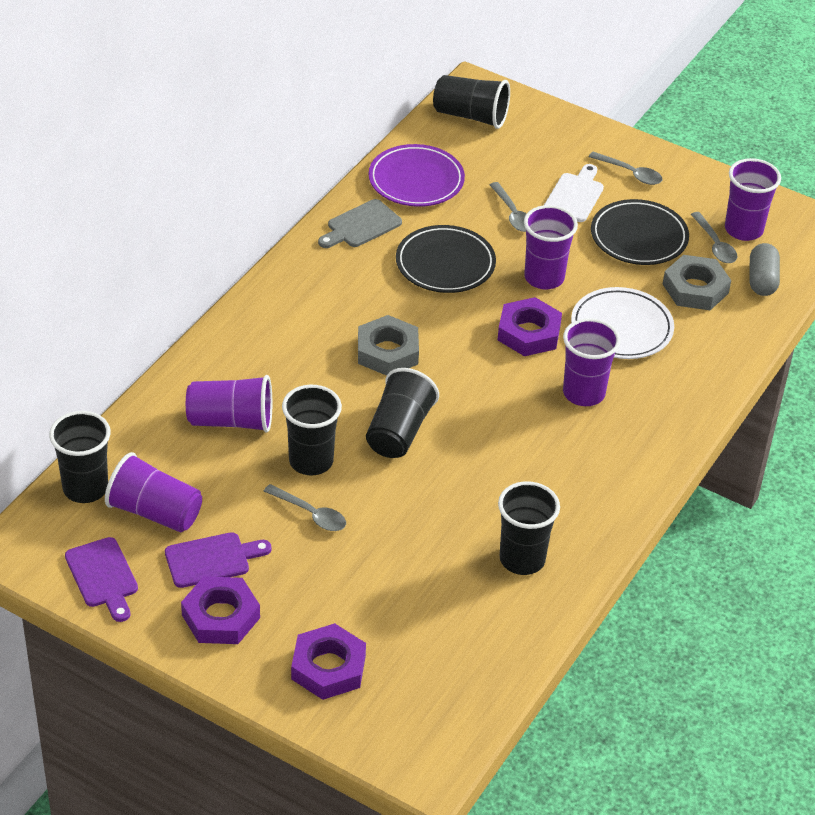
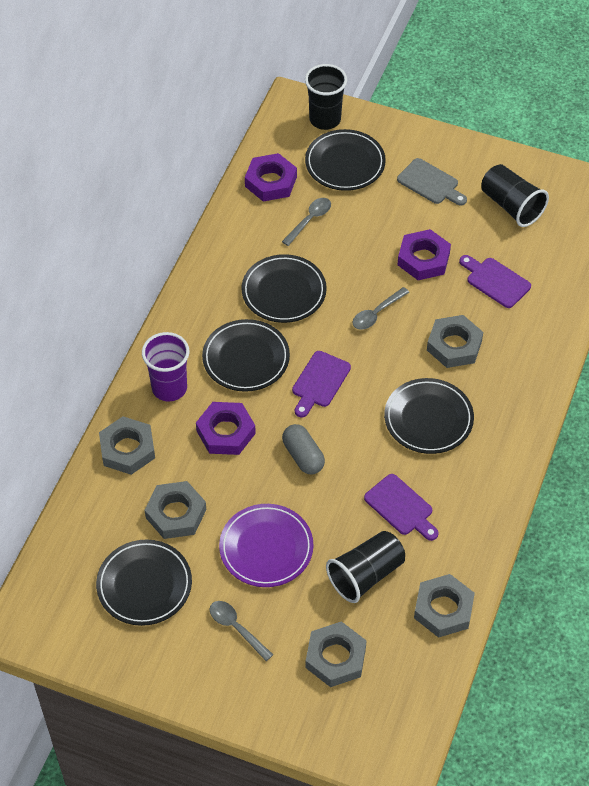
black cup: 5 -> 3
black plate: 2 -> 5
grey nut: 2 -> 5
grey spoon: 4 -> 3
purple cup: 5 -> 1
purple cutting board: 2 -> 3
white cutting board: 1 -> 0
white plate: 1 -> 0

